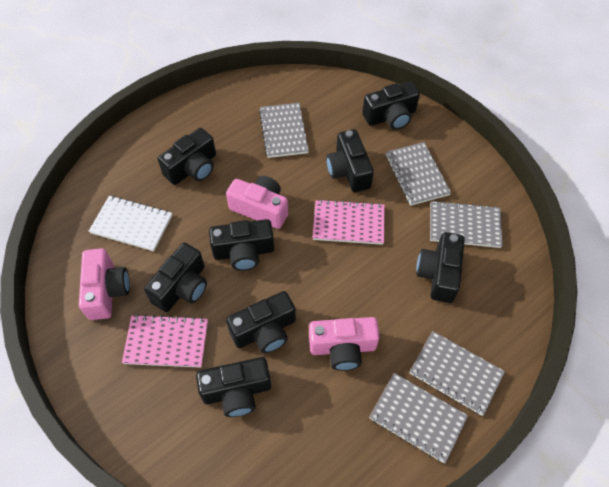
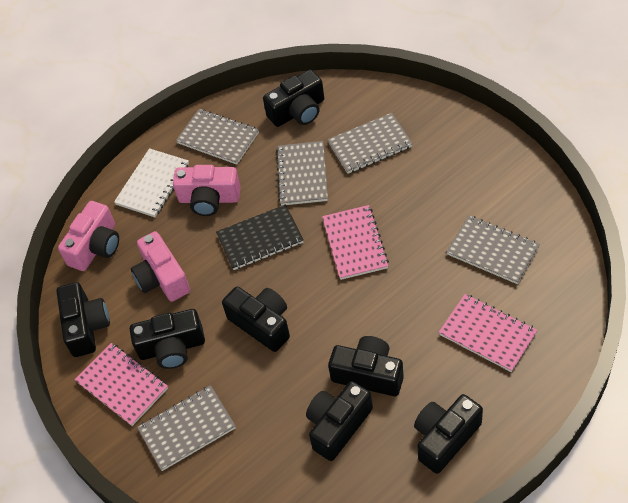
black camera: 8 -> 7
black notebook: 0 -> 1
pink notebook: 2 -> 3

